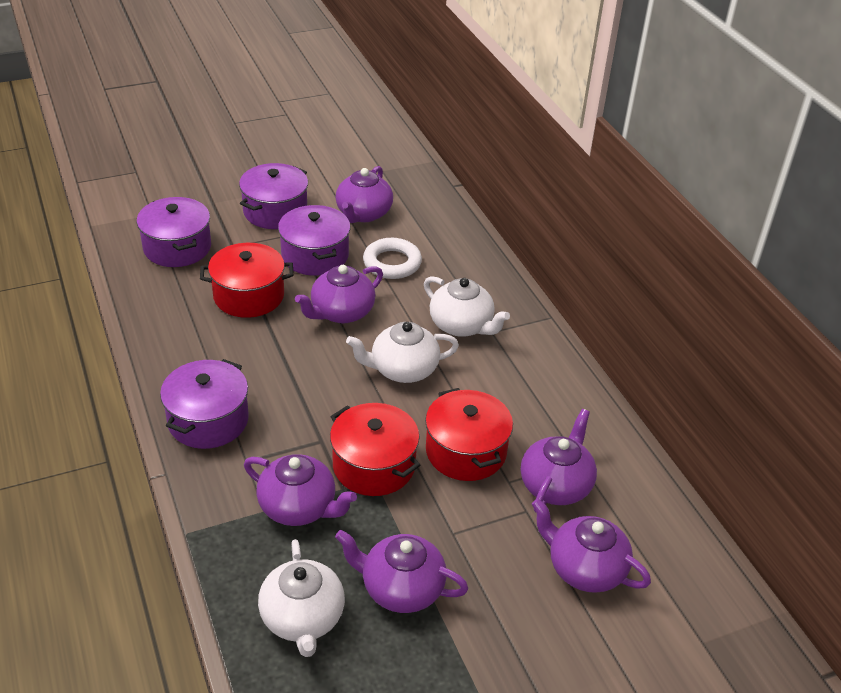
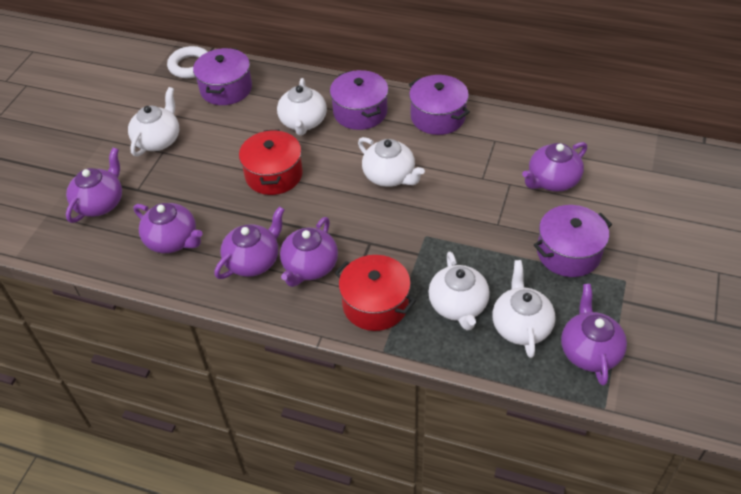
red pot: 3 -> 2
white teapot: 3 -> 5

